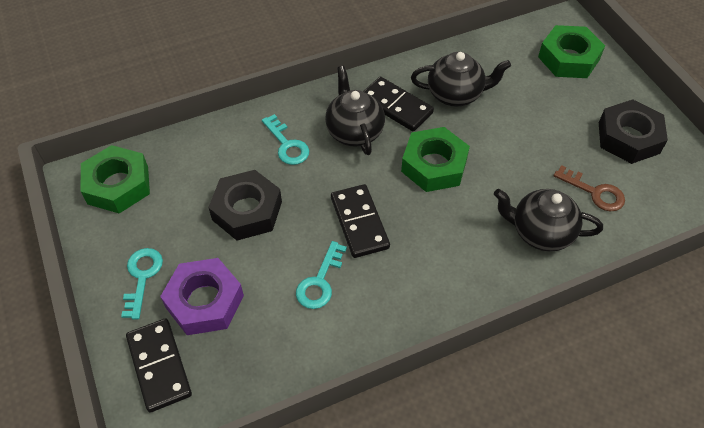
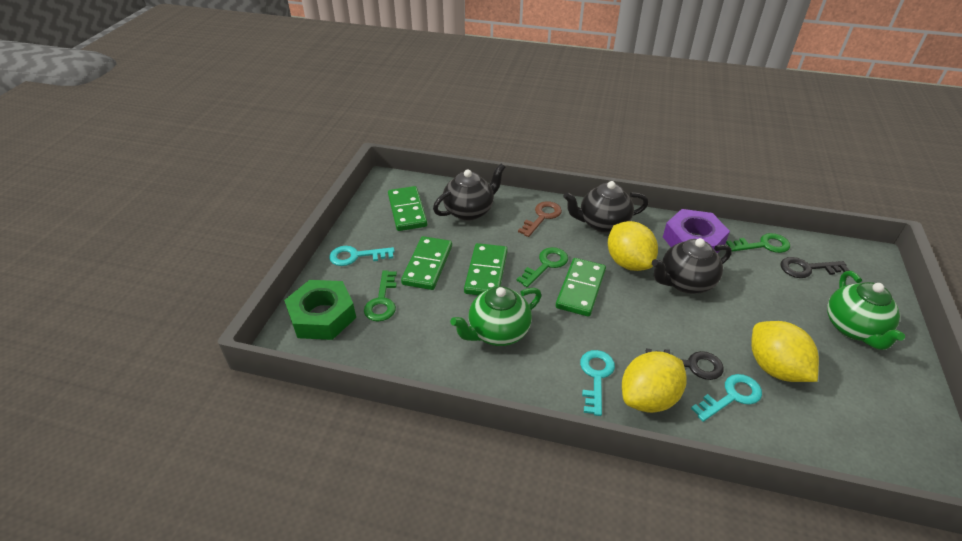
black domino: 3 -> 0
black key: 0 -> 2
black nut: 2 -> 0
green domino: 0 -> 4
green key: 0 -> 3
green nut: 3 -> 1
green teapot: 0 -> 2
yellow lemon: 0 -> 3

